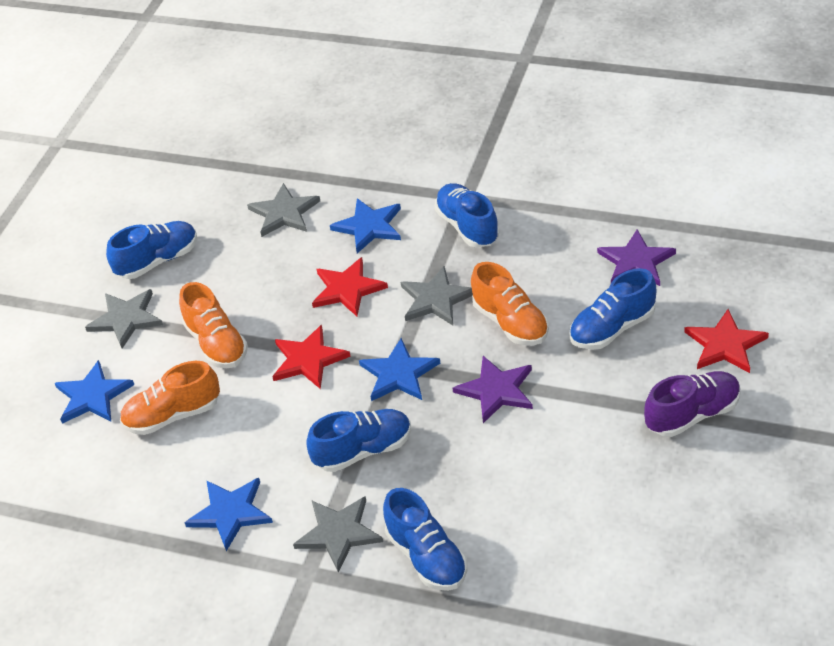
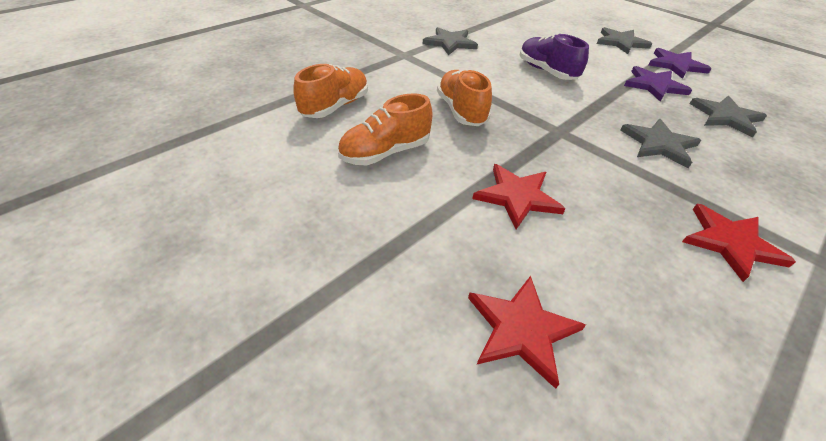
blue shoe: 5 -> 0
blue star: 4 -> 0

